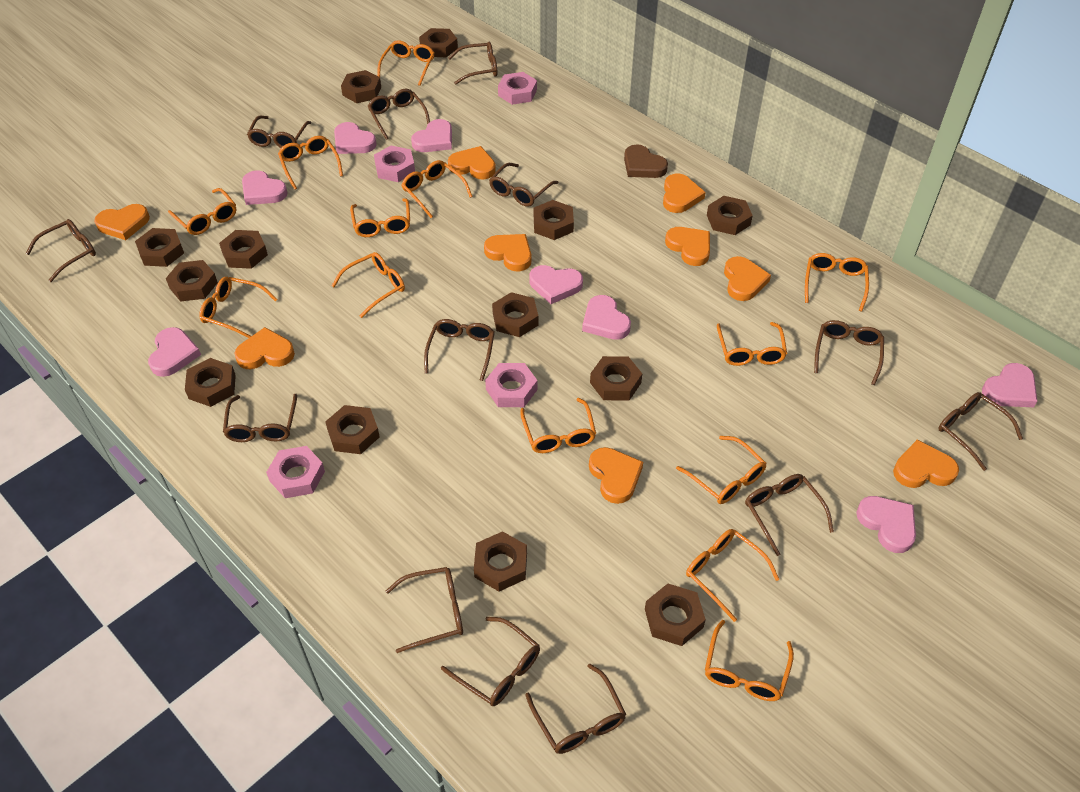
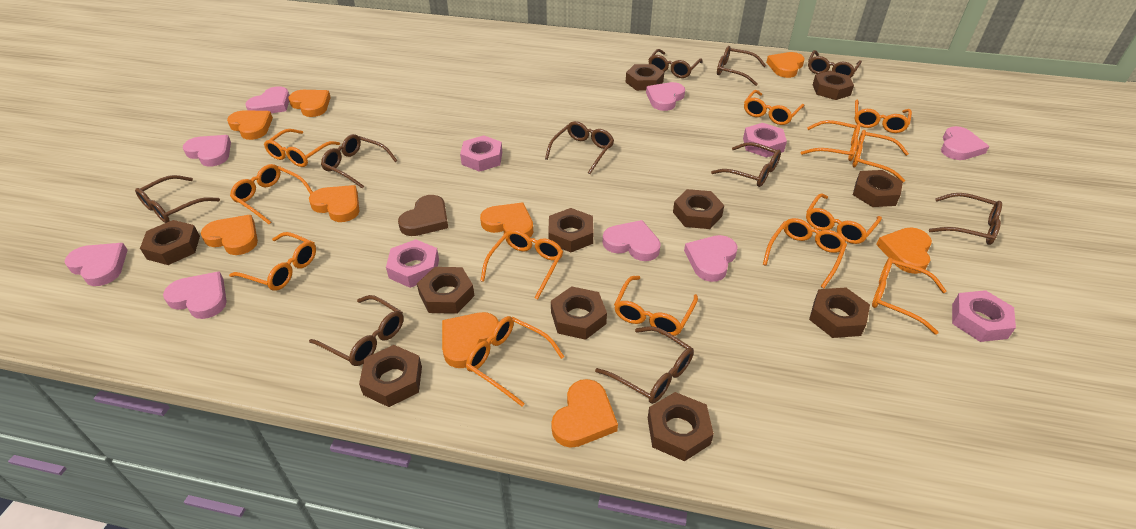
brown glasses: 13 -> 10
brown nut: 13 -> 11

